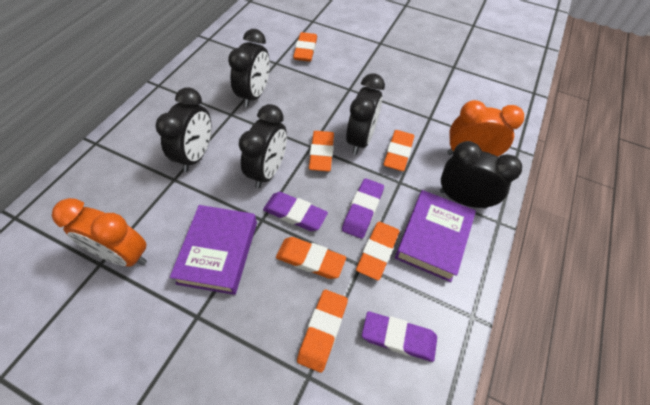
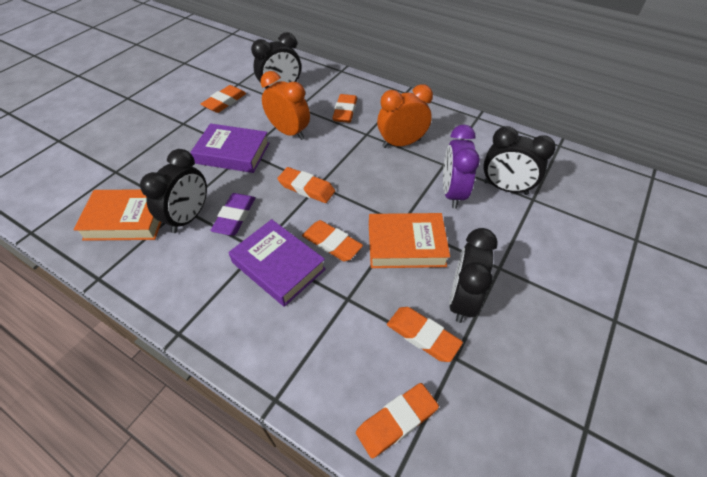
black clock: 5 -> 4
orange book: 0 -> 2
purple clock: 0 -> 1
purple eraser: 3 -> 1

